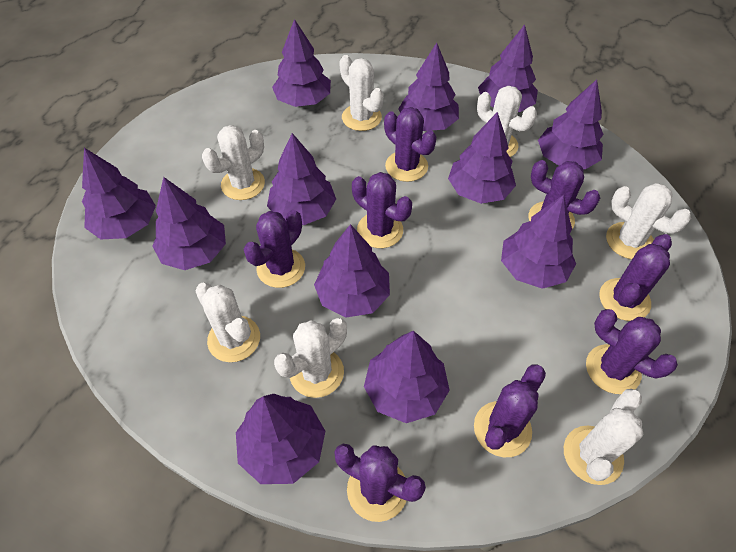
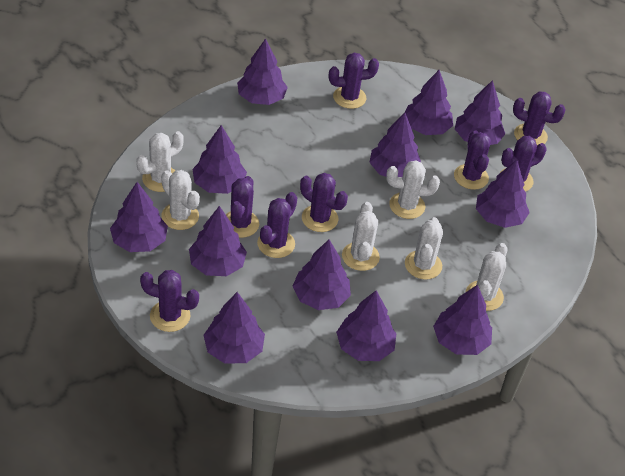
white cactus: 7 -> 6

